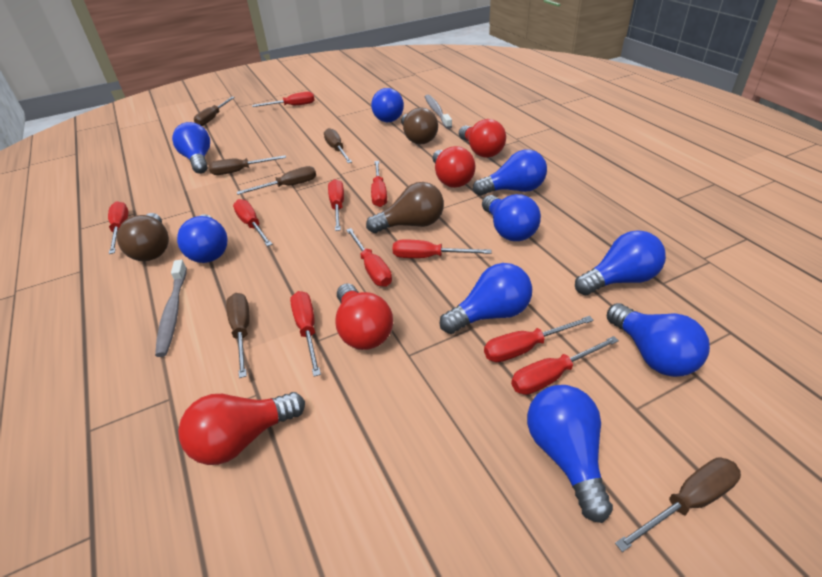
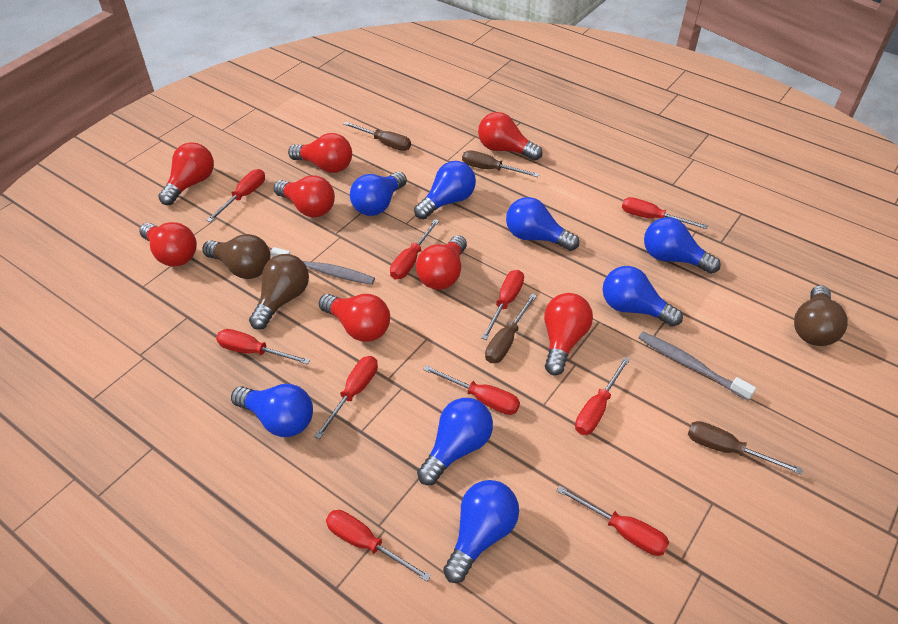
blue light bulb: 9 -> 8
brown screwdriver: 6 -> 4
red light bulb: 4 -> 8

